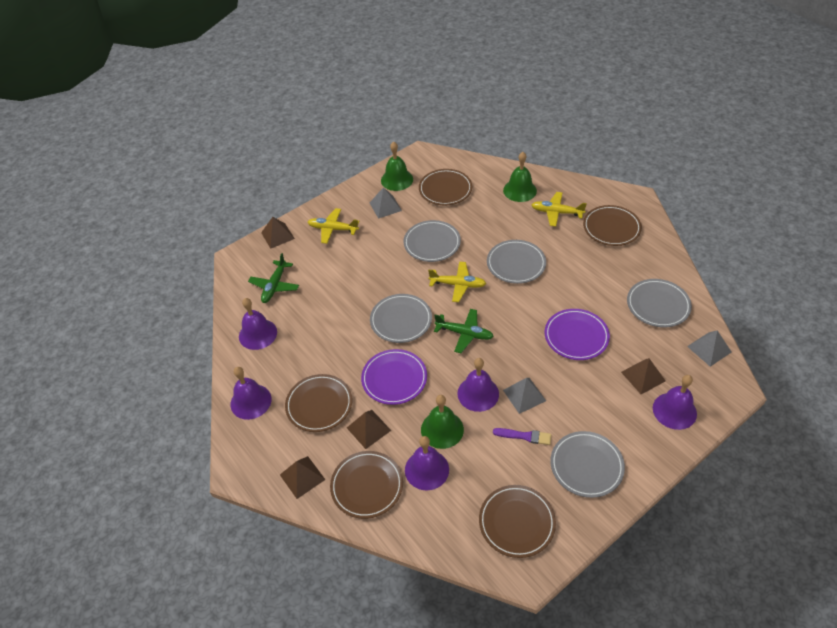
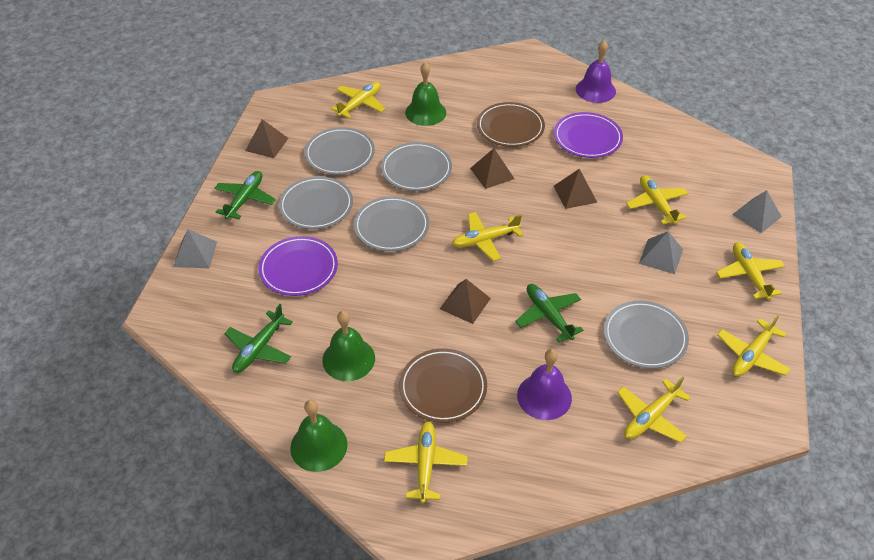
brown plate: 5 -> 2
green plane: 2 -> 3
purple bell: 5 -> 2
purple brush: 1 -> 0
yellow plane: 3 -> 7

